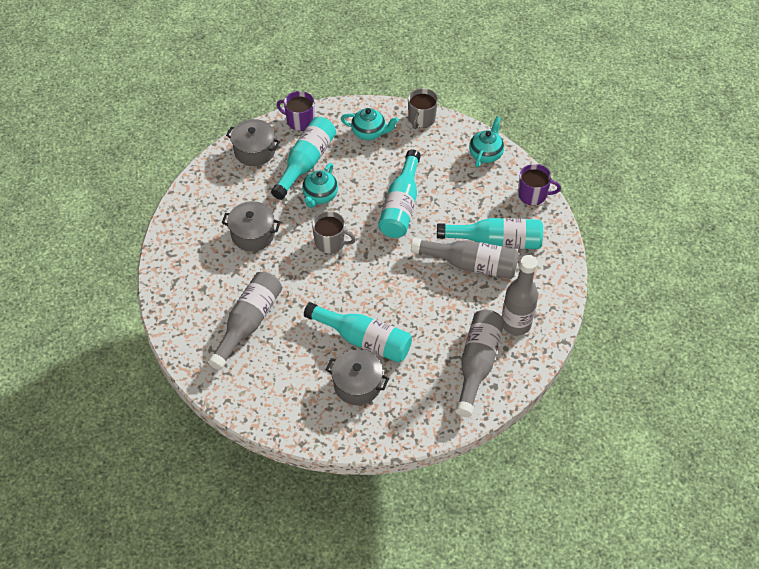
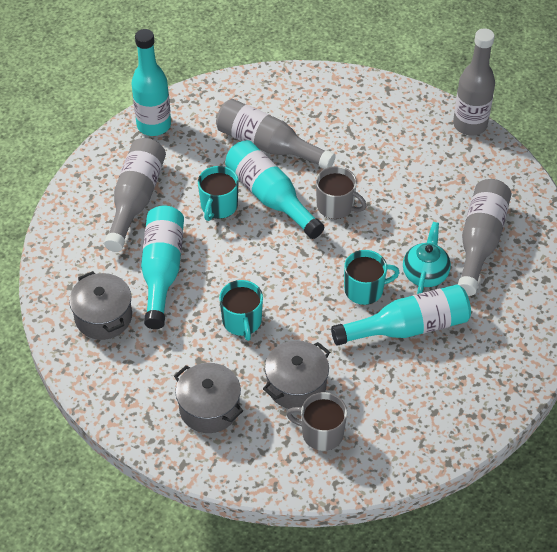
purple mug: 2 -> 0
turquoise mug: 0 -> 3
turquoise teapot: 3 -> 1

